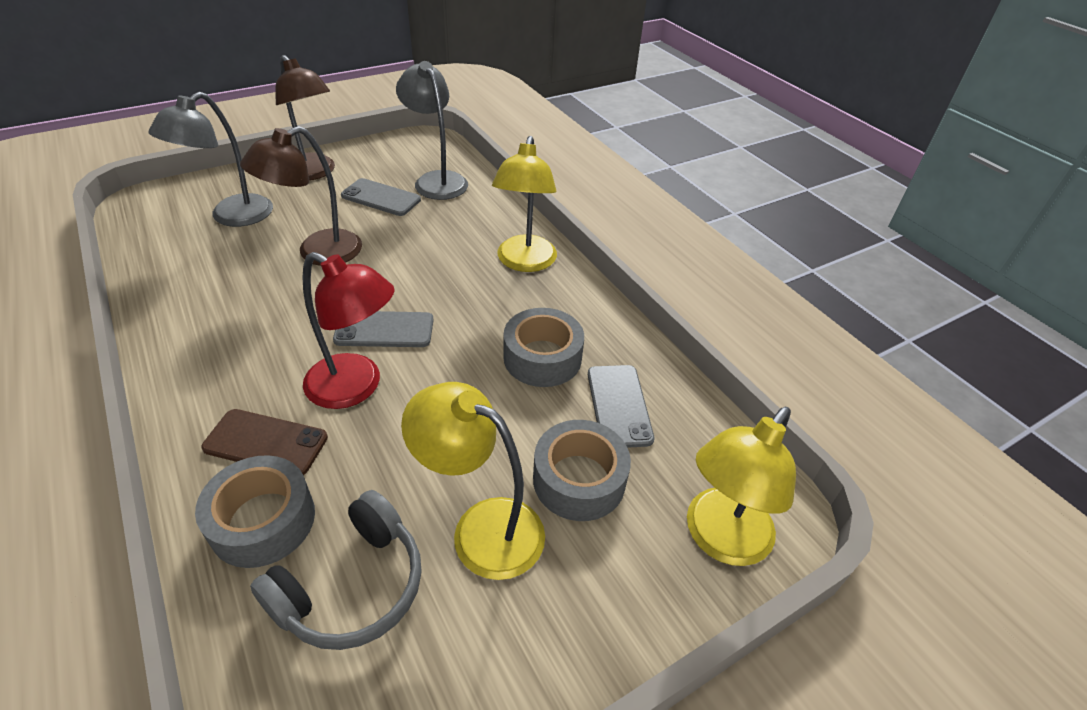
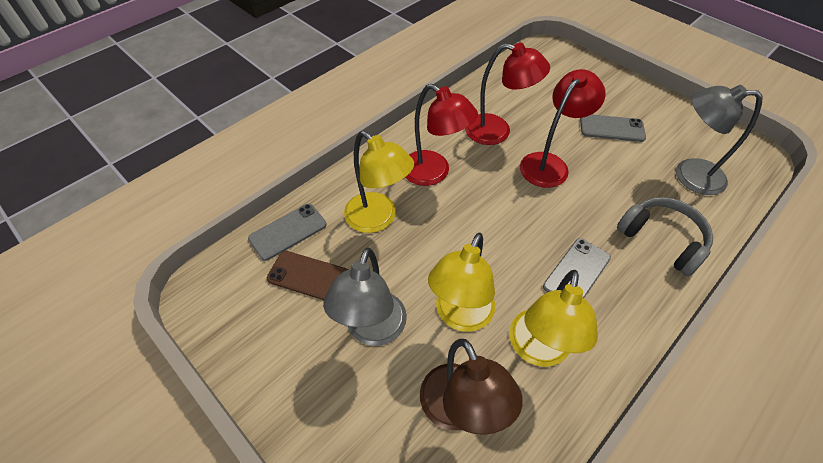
brown lamp: 2 -> 1
grey tape: 3 -> 0
red lamp: 1 -> 3

